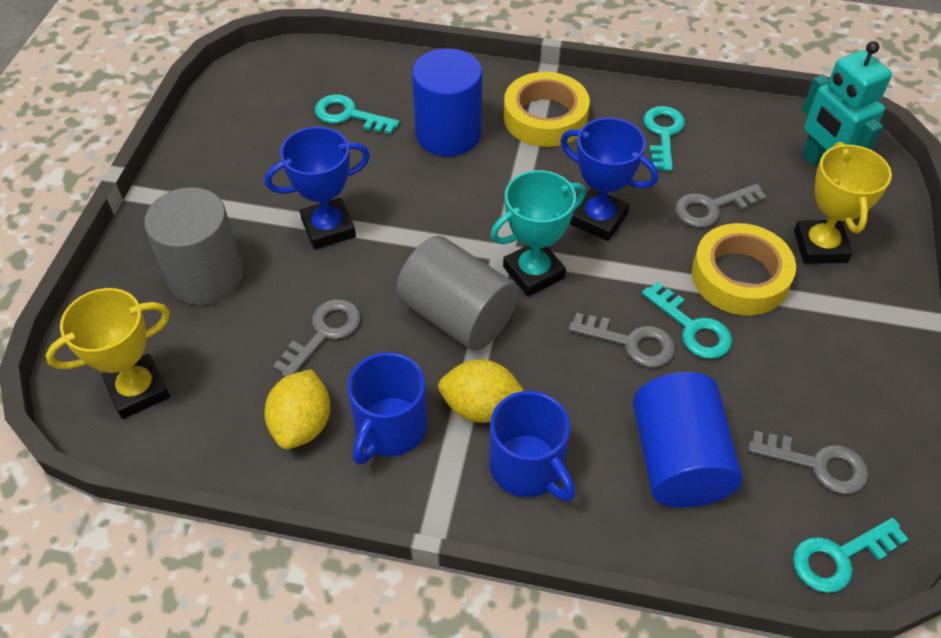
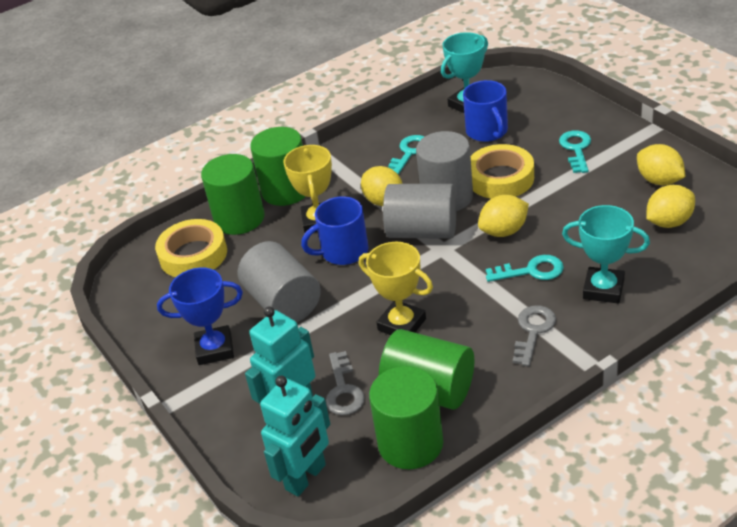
blue cylinder: 2 -> 0
blue trophy: 2 -> 1
green cylinder: 0 -> 4
grey cylinder: 2 -> 3
grey key: 4 -> 2
turquoise key: 4 -> 3
turquoise robot: 1 -> 2
turquoise trophy: 1 -> 2
yellow lemon: 2 -> 4

